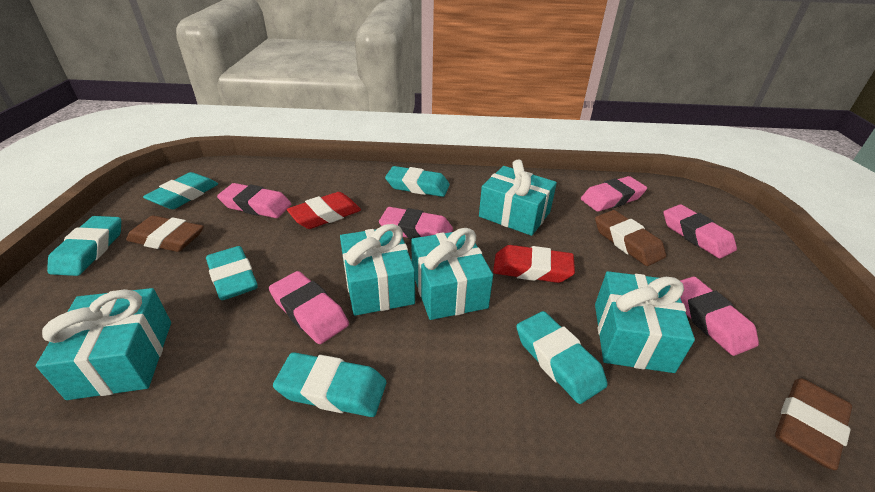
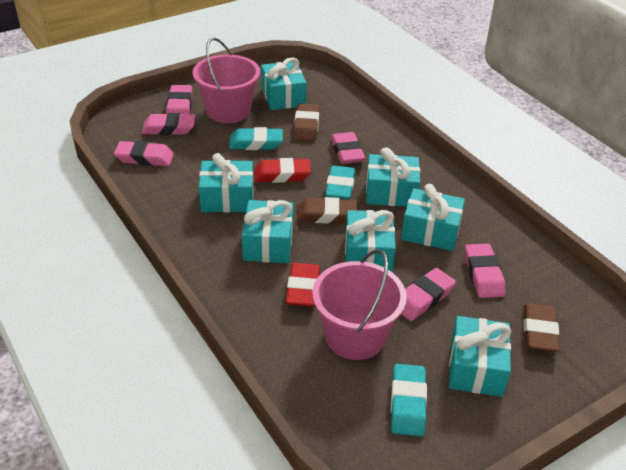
pink bucket: 0 -> 2
turquoise eraser: 6 -> 3
turquoise gift: 5 -> 7

